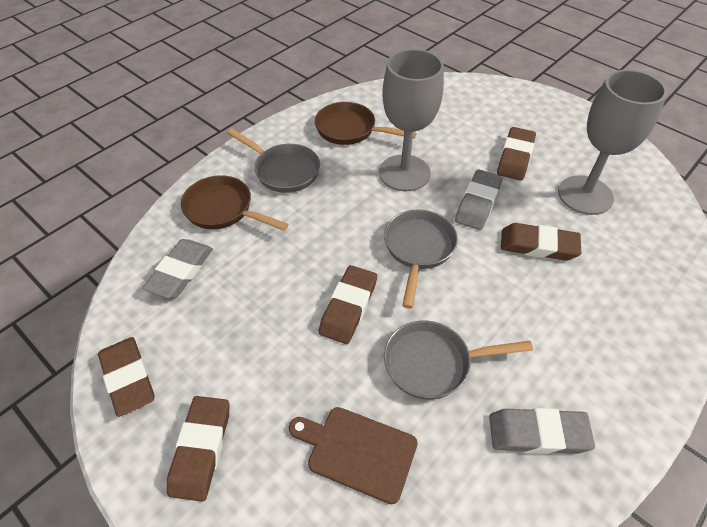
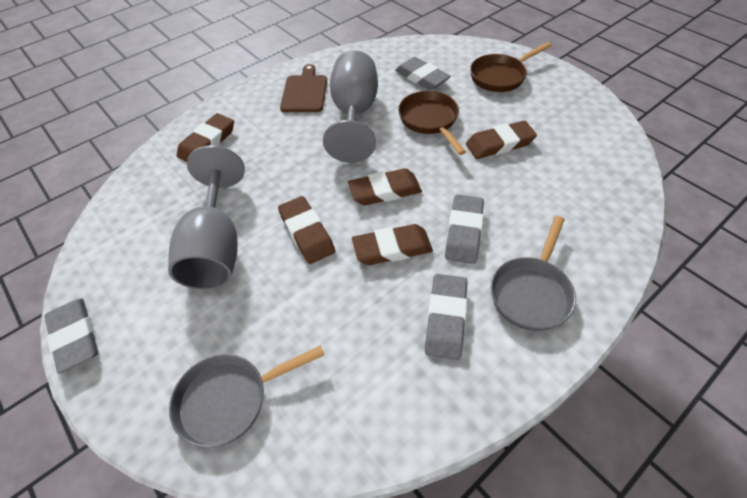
grey eraser: 3 -> 4
grey pan: 3 -> 2

